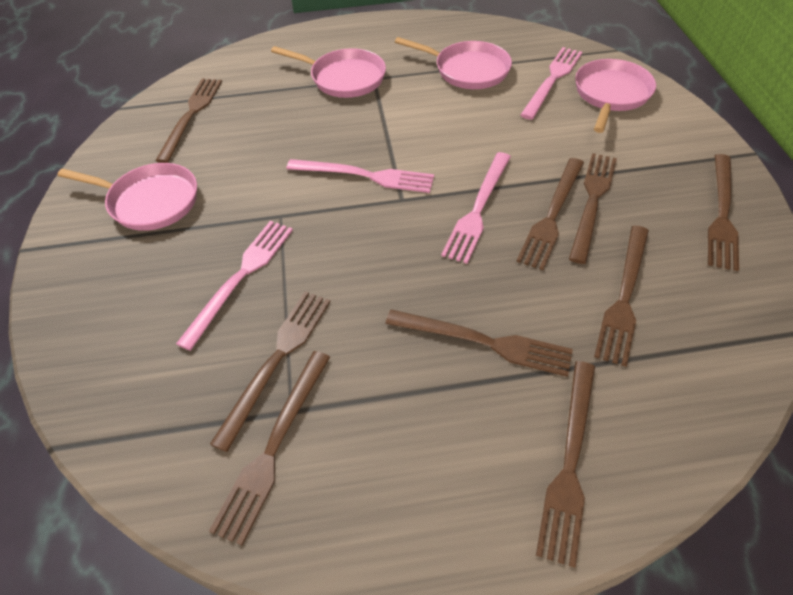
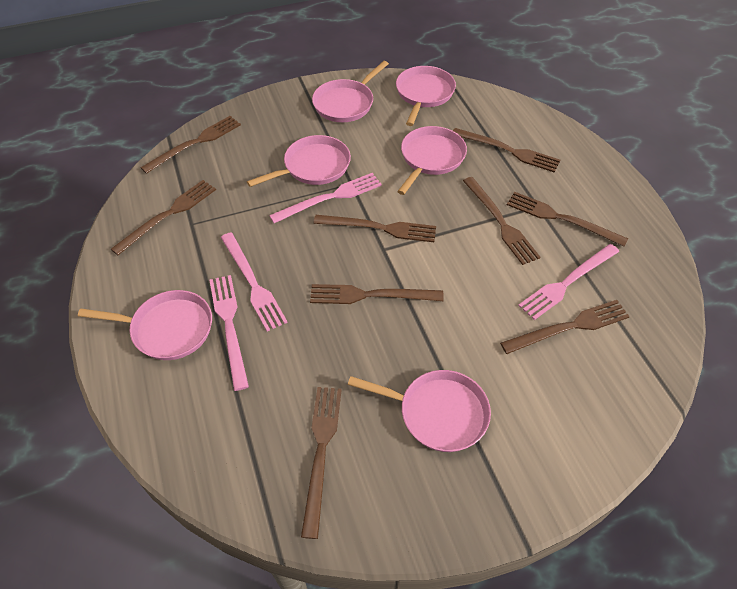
pink pan: 4 -> 6

